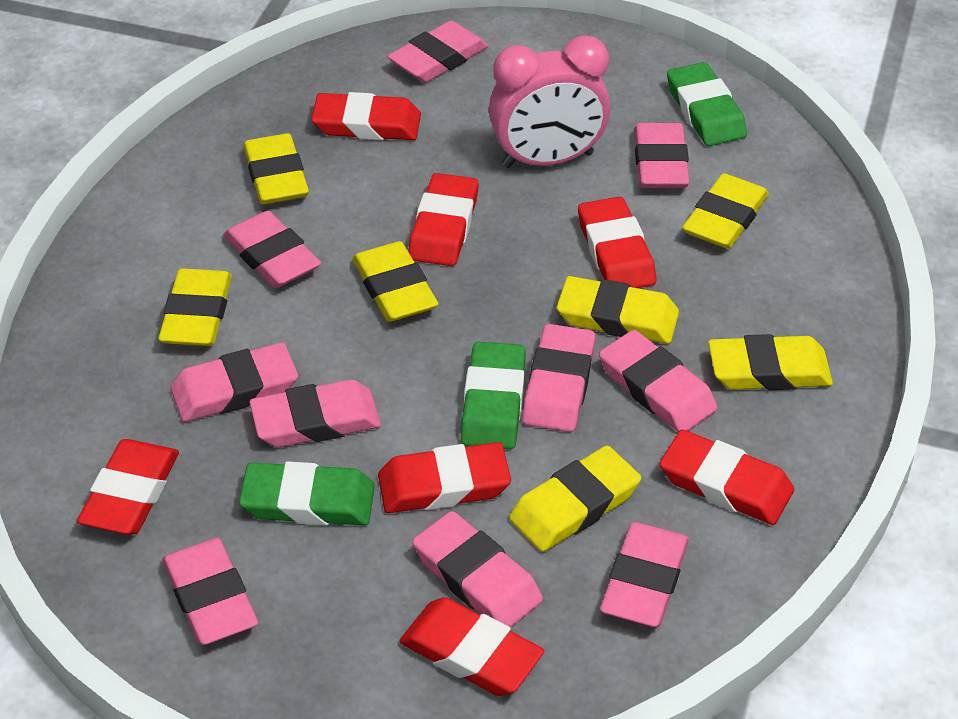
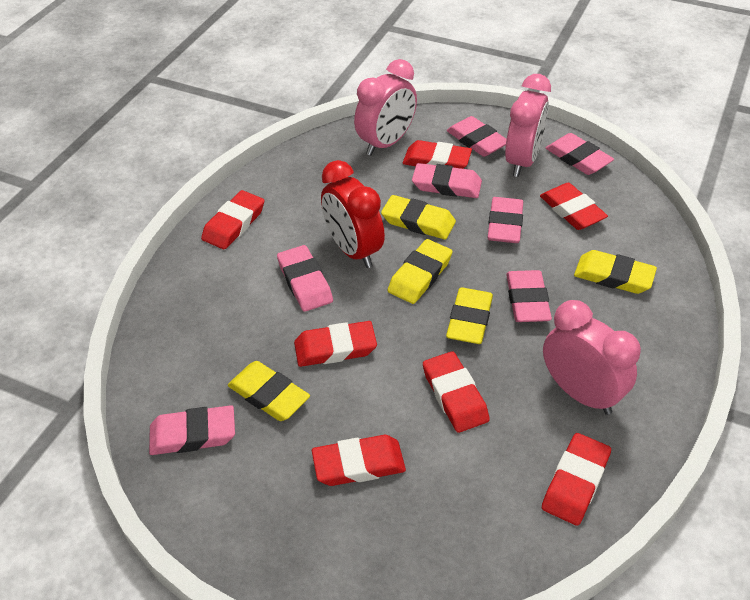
green eraser: 3 -> 0
pink clock: 1 -> 3
pink eraser: 10 -> 7
red clock: 0 -> 1
yellow eraser: 7 -> 5

